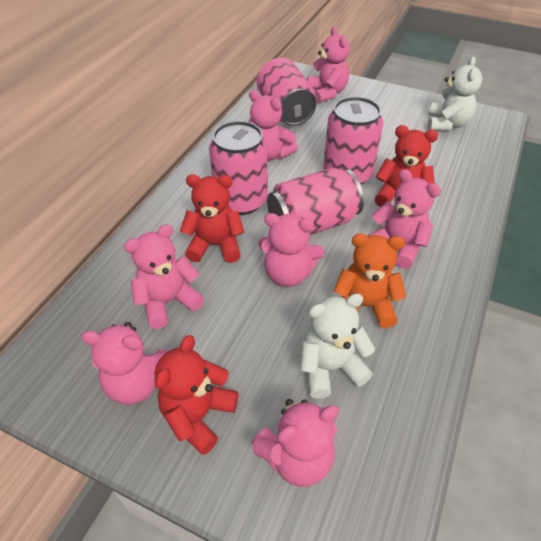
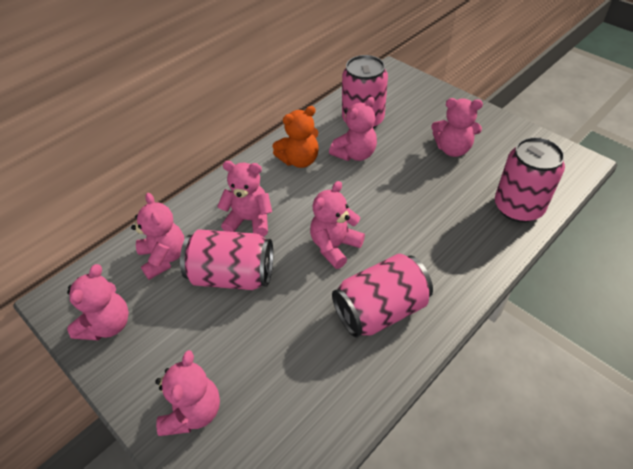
red teddy bear: 3 -> 0
white teddy bear: 2 -> 0

